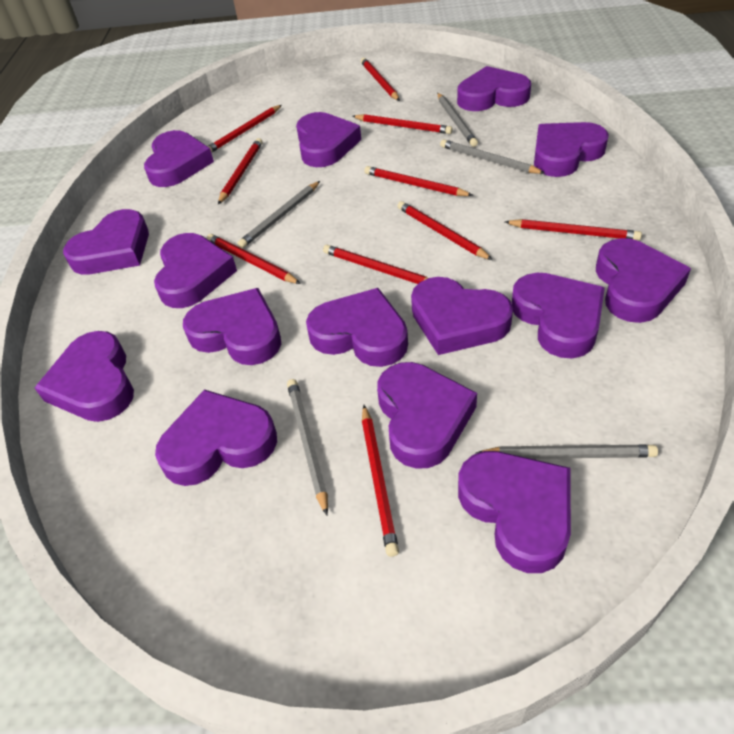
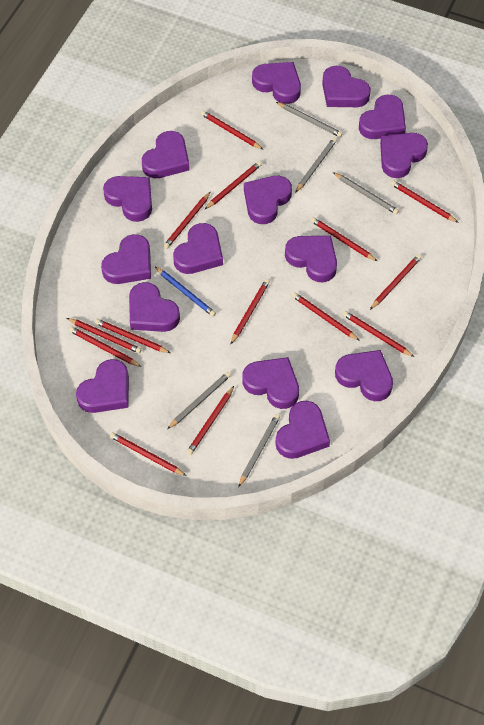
blue pencil: 0 -> 1
red pencil: 10 -> 14

